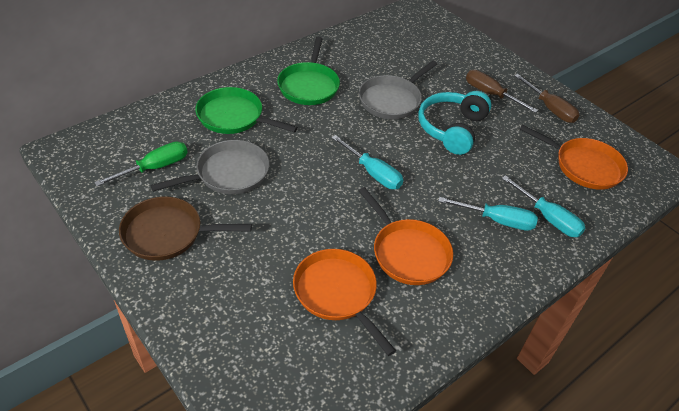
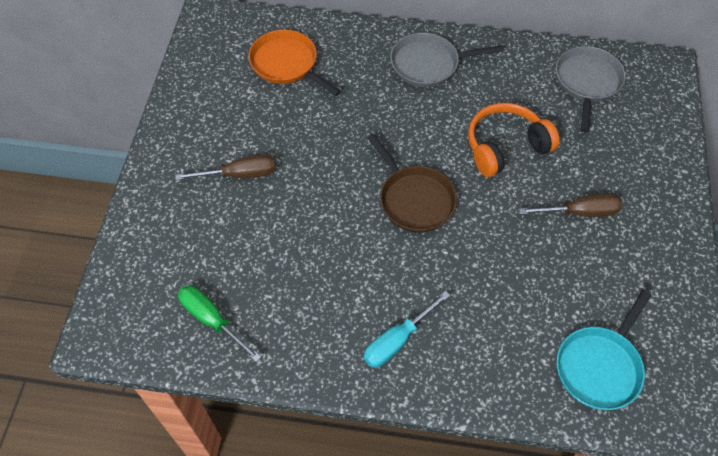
green pan: 2 -> 0
orange headphones: 0 -> 1
orange pan: 3 -> 1
turquoise headphones: 1 -> 0
turquoise pan: 0 -> 1
turquoise screwdriver: 3 -> 1

